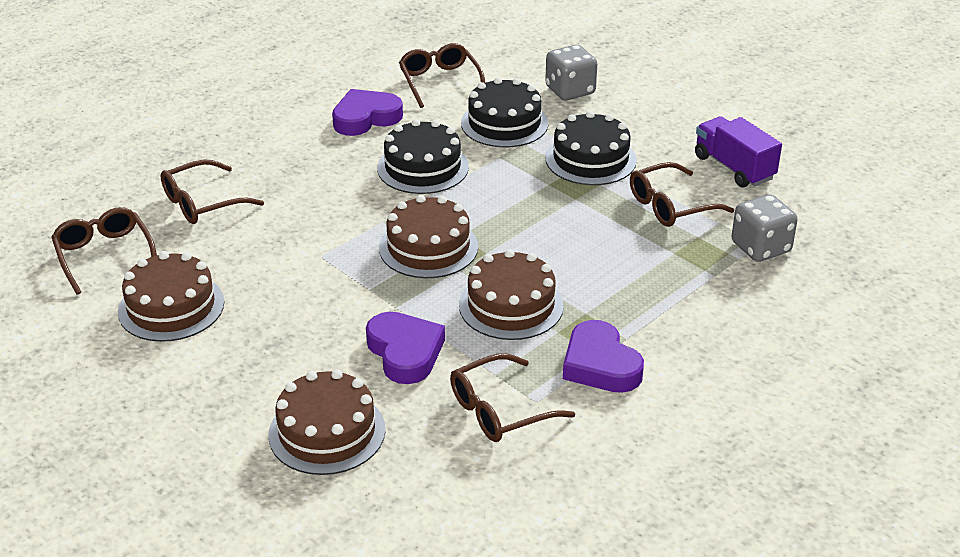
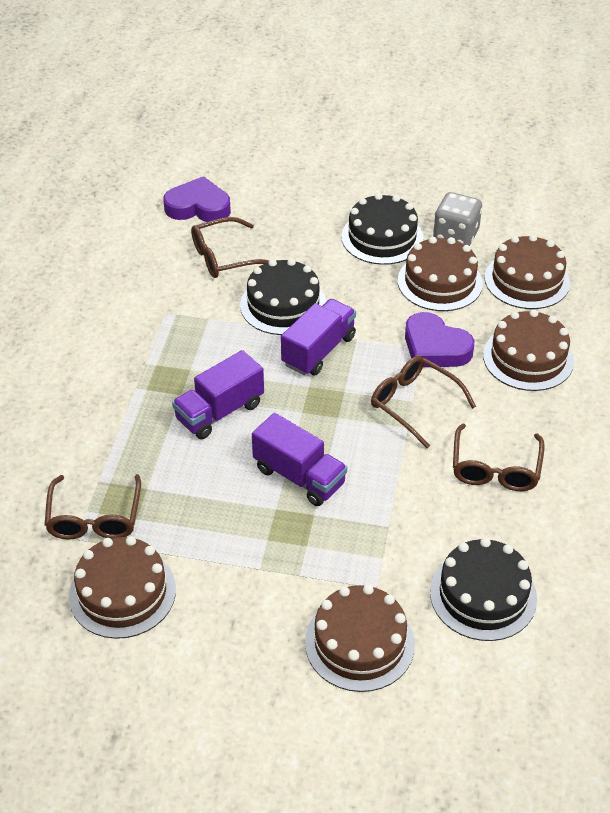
brown cake: 4 -> 5
brown glasses: 5 -> 4
grey dice: 2 -> 1
purple heart: 3 -> 2
purple truck: 1 -> 3

